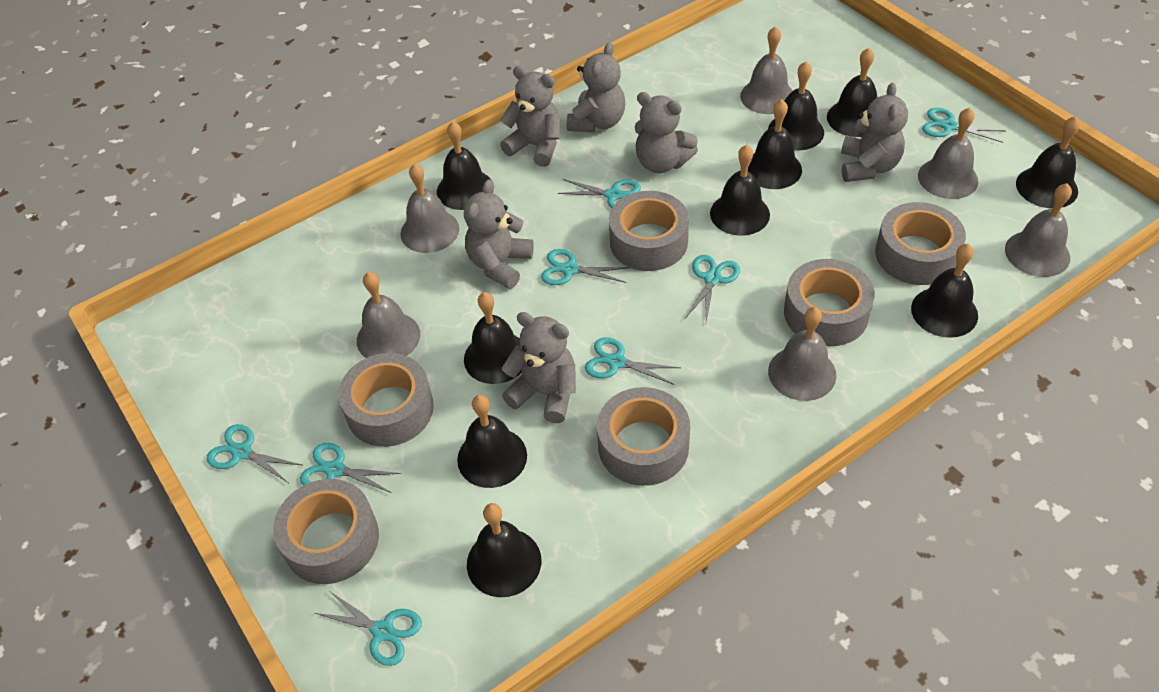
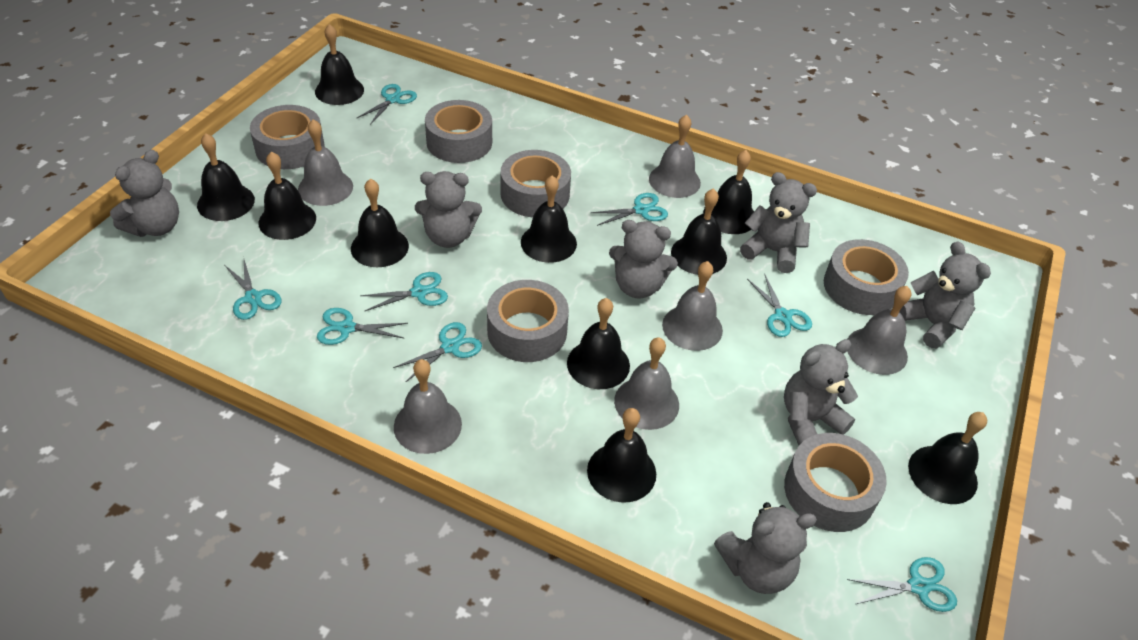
grey teddy bear: 6 -> 7

